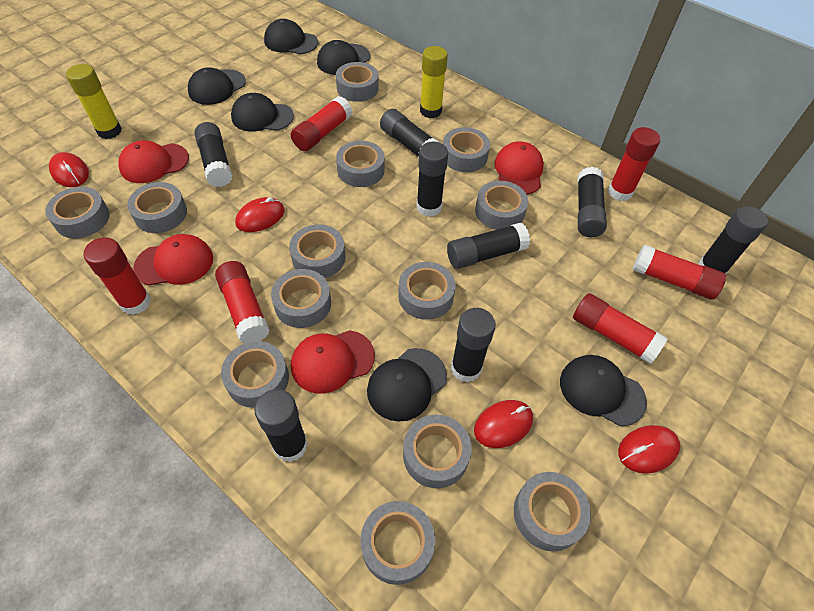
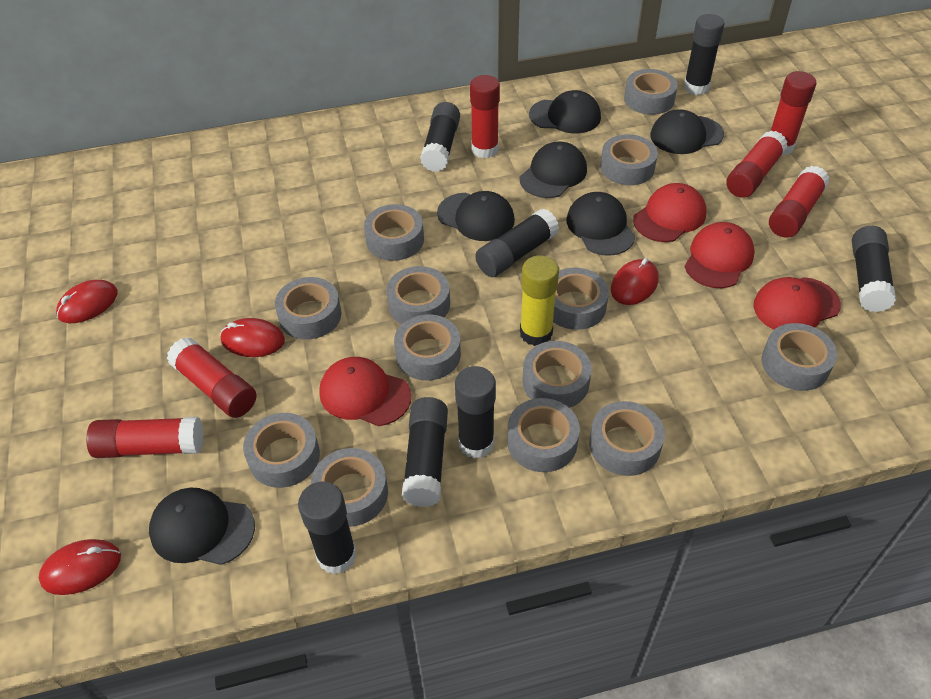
black glue stick: 8 -> 7
yellow glue stick: 2 -> 1

